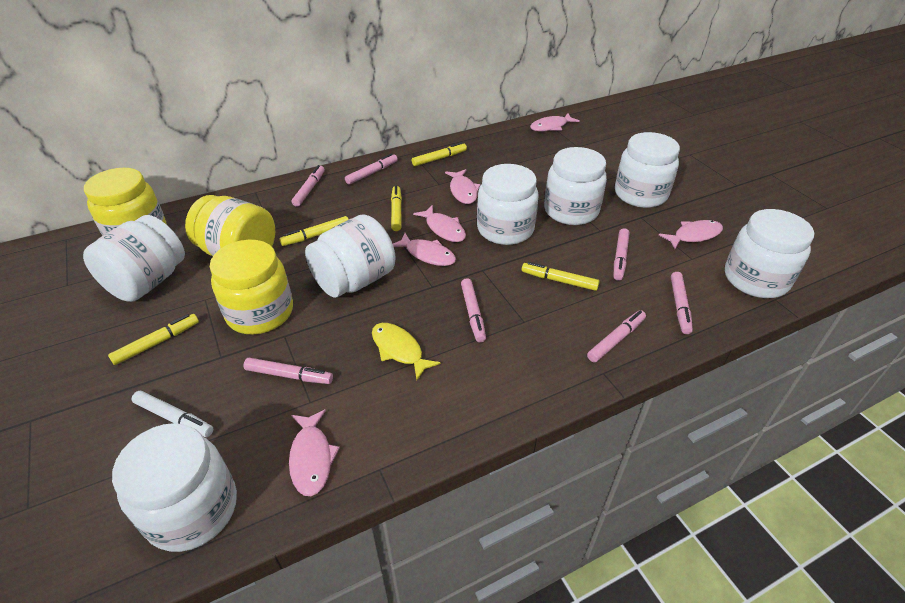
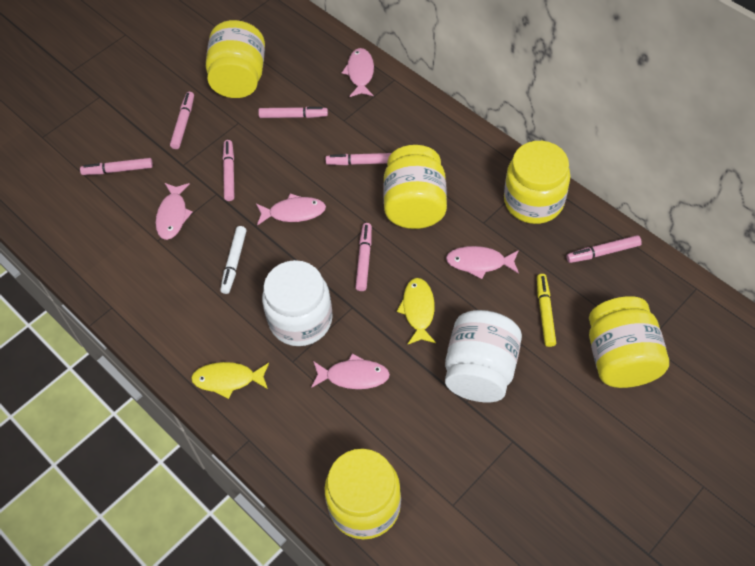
pink fish: 6 -> 5
white jar: 7 -> 2
yellow fish: 1 -> 2
yellow jar: 3 -> 5
yellow marker: 5 -> 1

